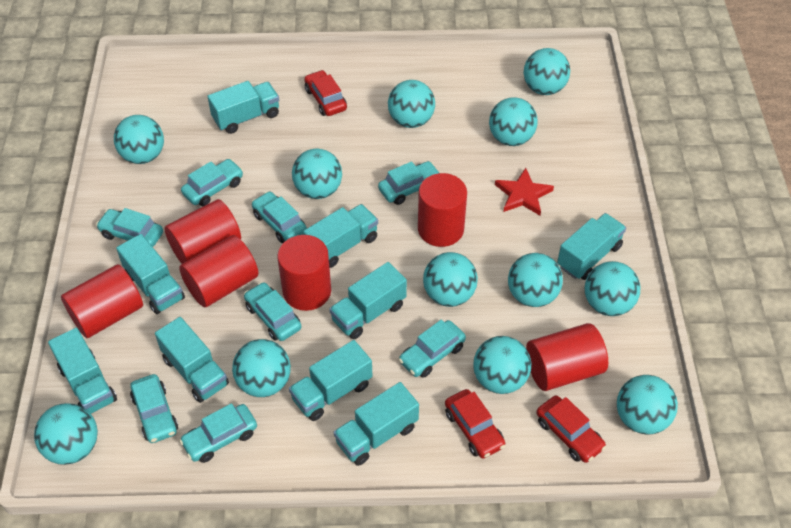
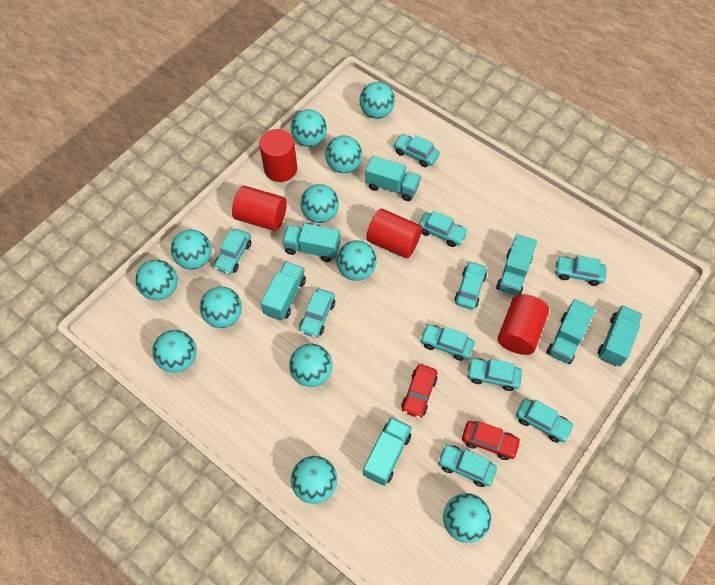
red car: 3 -> 2
red cylinder: 6 -> 4
red star: 1 -> 0
turquoise car: 8 -> 10
turquoise truck: 9 -> 7

